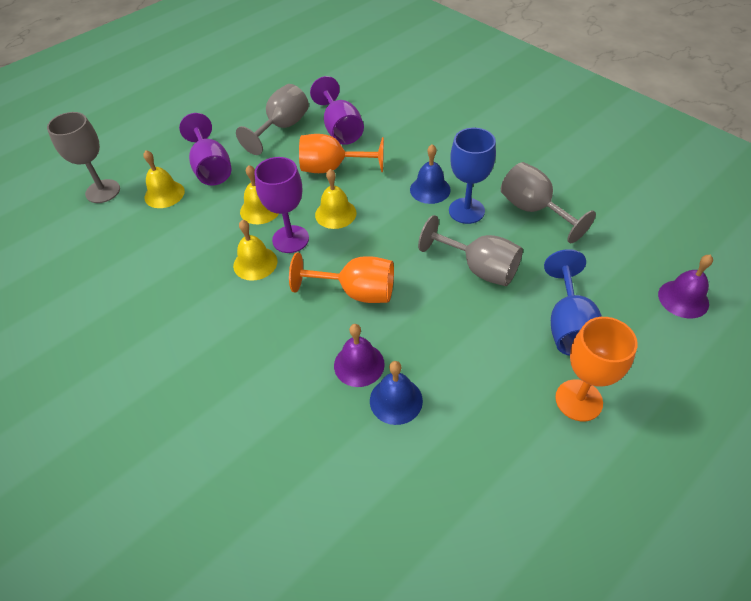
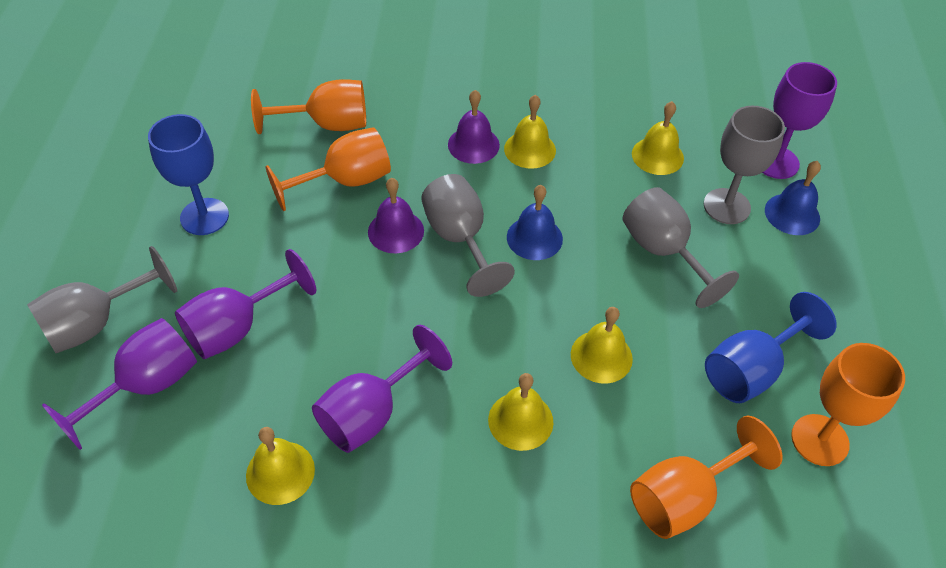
orange goblet: 3 -> 4
purple goblet: 3 -> 4
yellow bell: 4 -> 5

